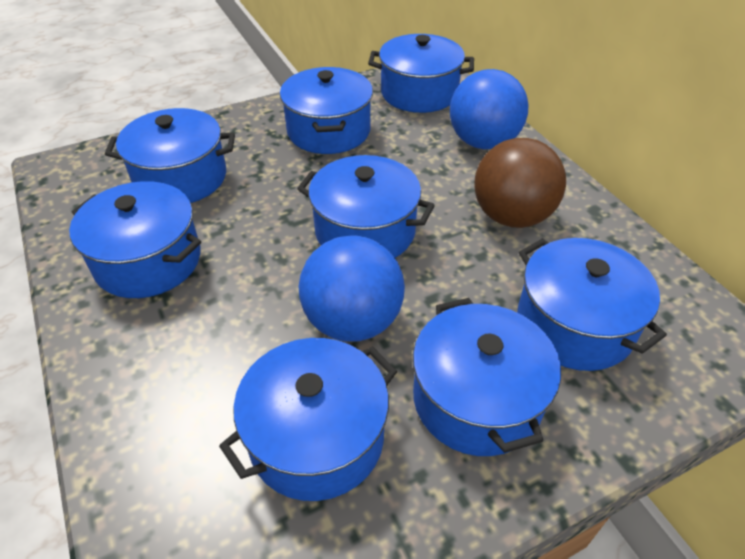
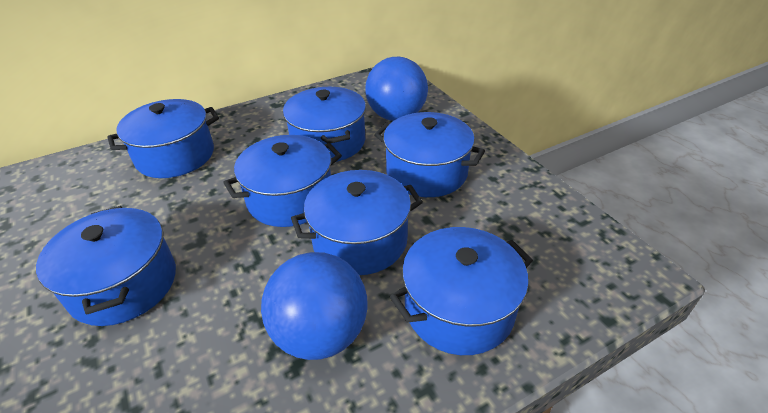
blue pot: 8 -> 7
brown ball: 1 -> 0

